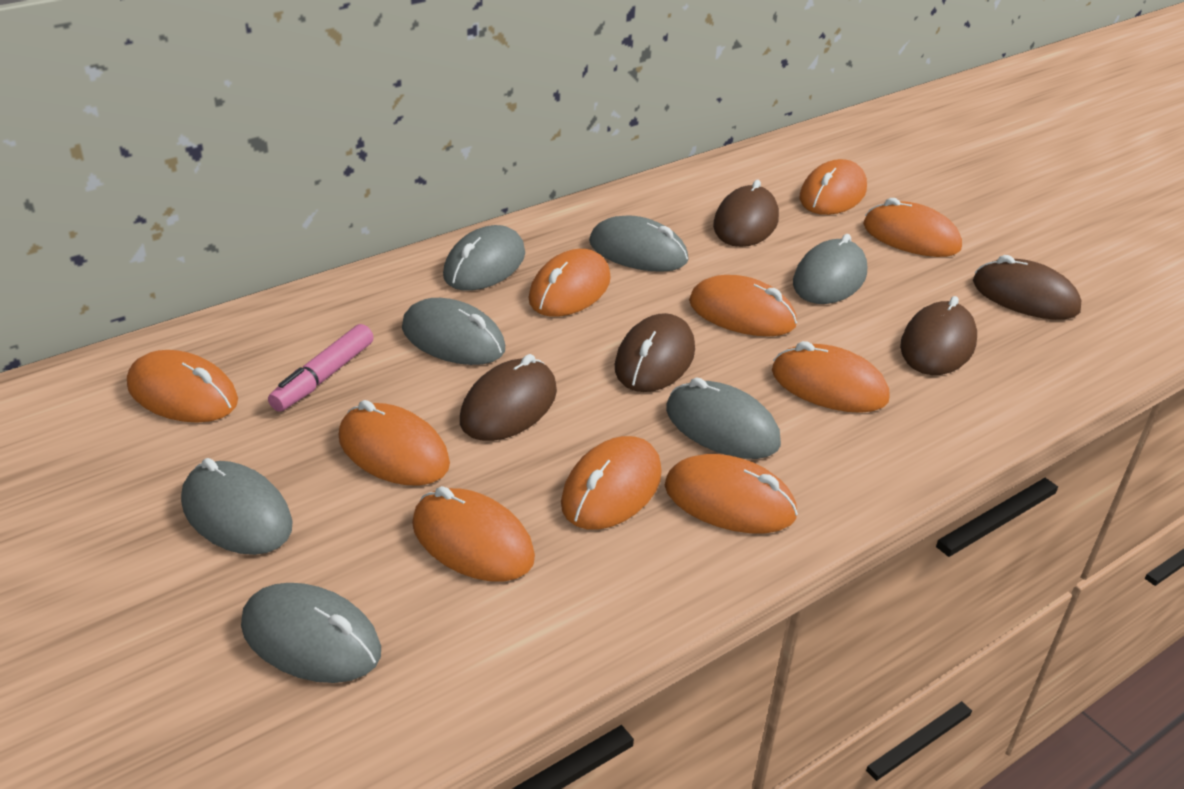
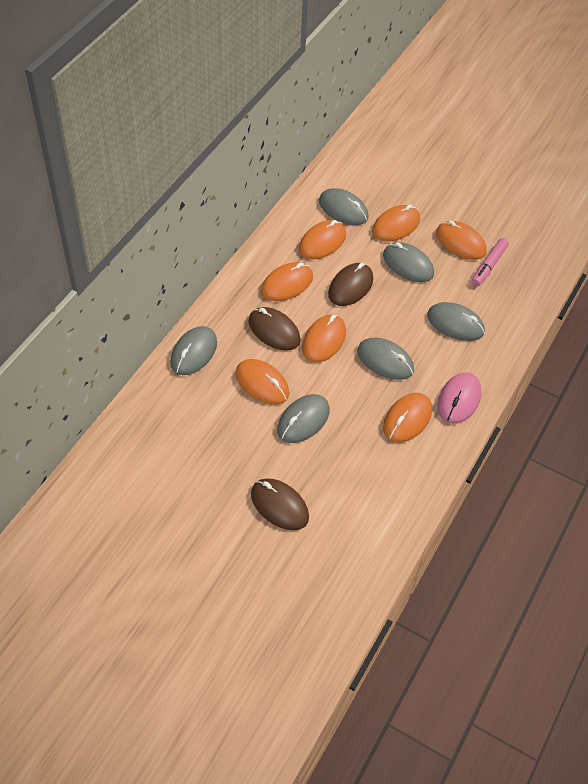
brown mouse: 5 -> 3
grey mouse: 7 -> 6
orange mouse: 10 -> 7
pink mouse: 0 -> 1

